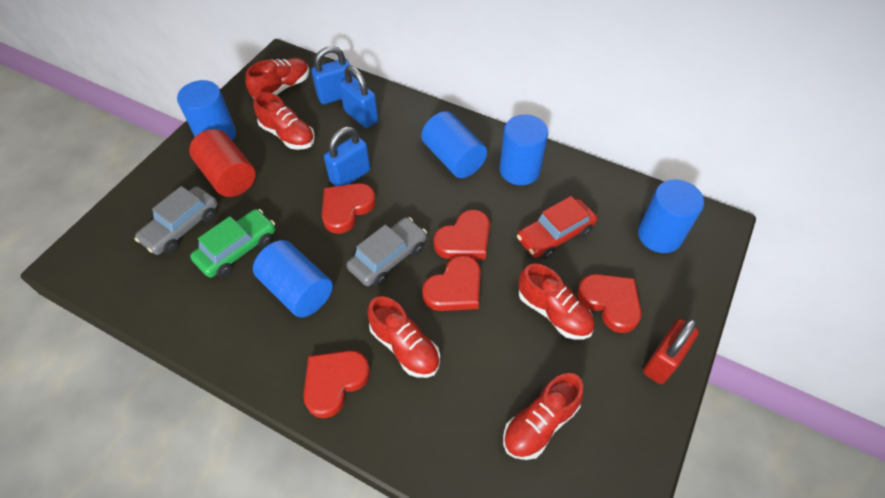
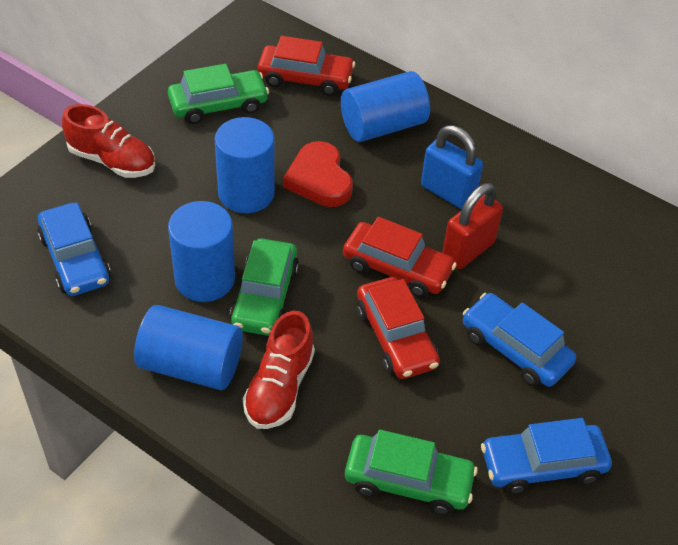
blue car: 0 -> 3
blue cylinder: 5 -> 4
blue padlock: 3 -> 1
green car: 1 -> 3
grey car: 2 -> 0
red car: 1 -> 3
red cylinder: 1 -> 0
red heart: 5 -> 1
red shoe: 5 -> 2

